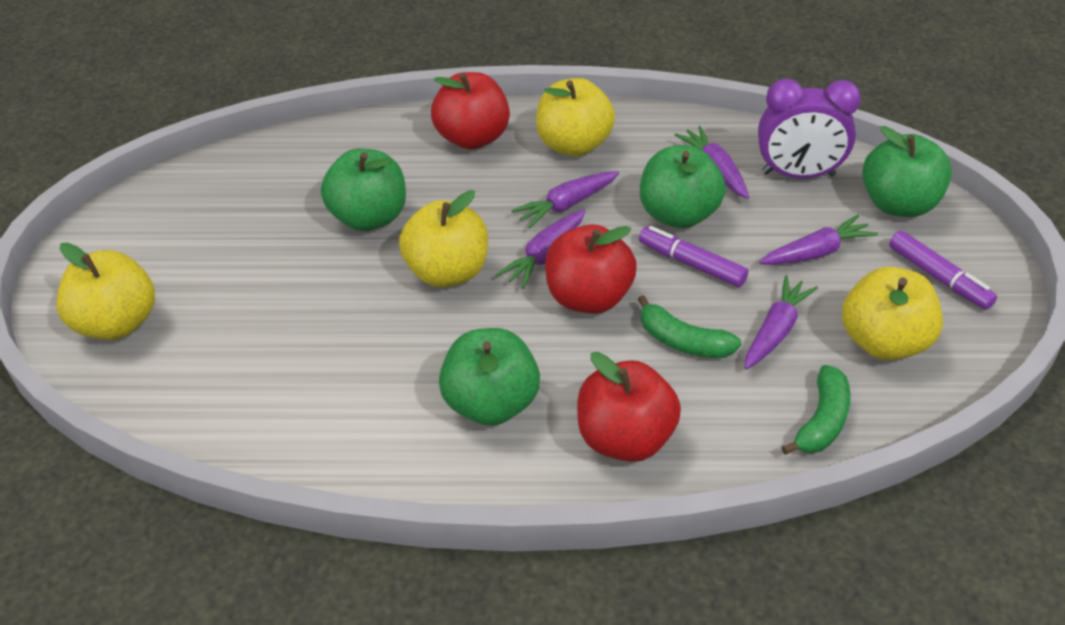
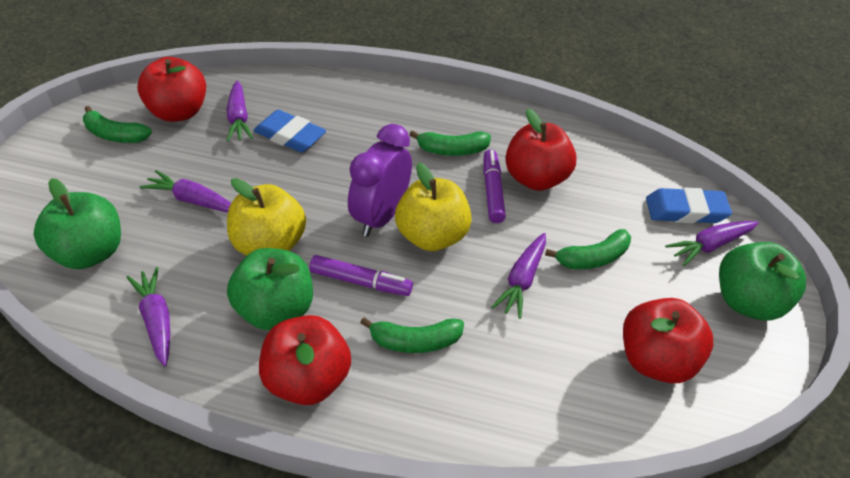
blue eraser: 0 -> 2
green apple: 4 -> 3
green banana: 2 -> 4
red apple: 3 -> 4
yellow apple: 4 -> 2

